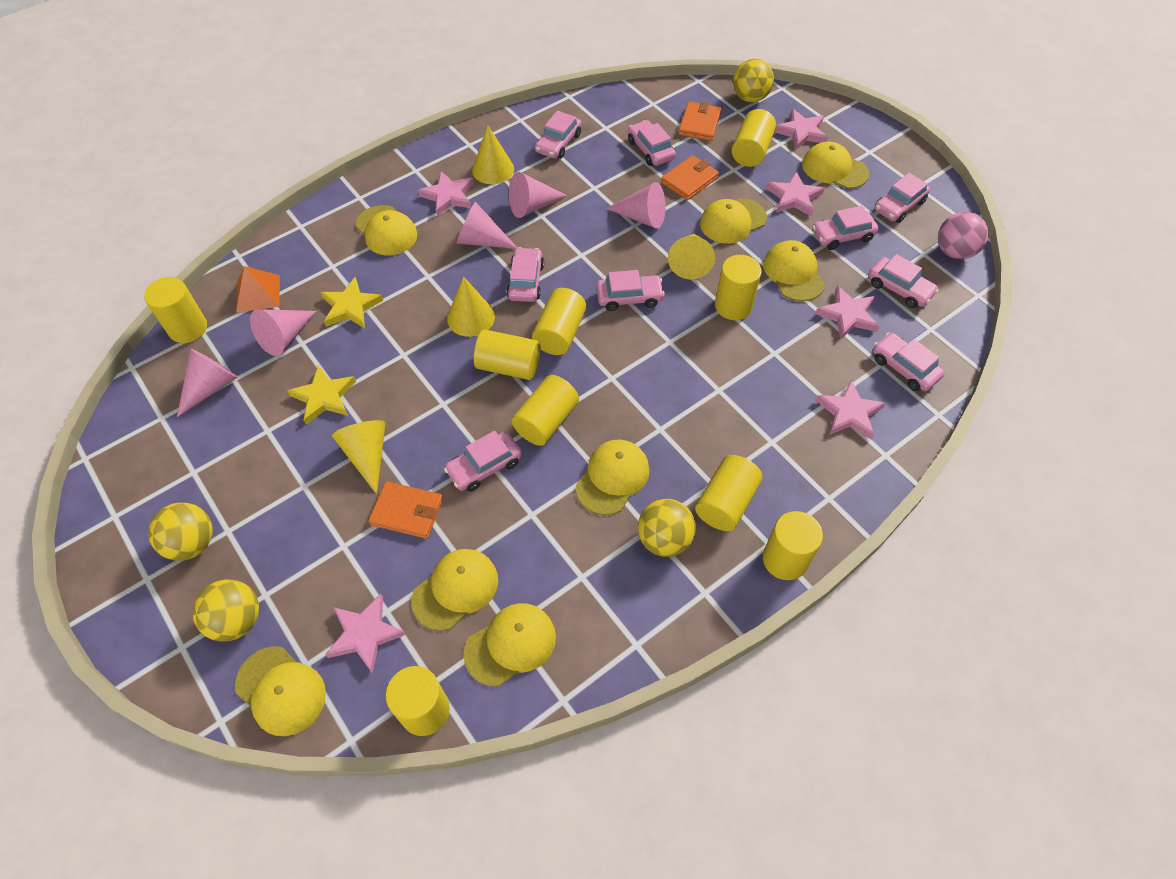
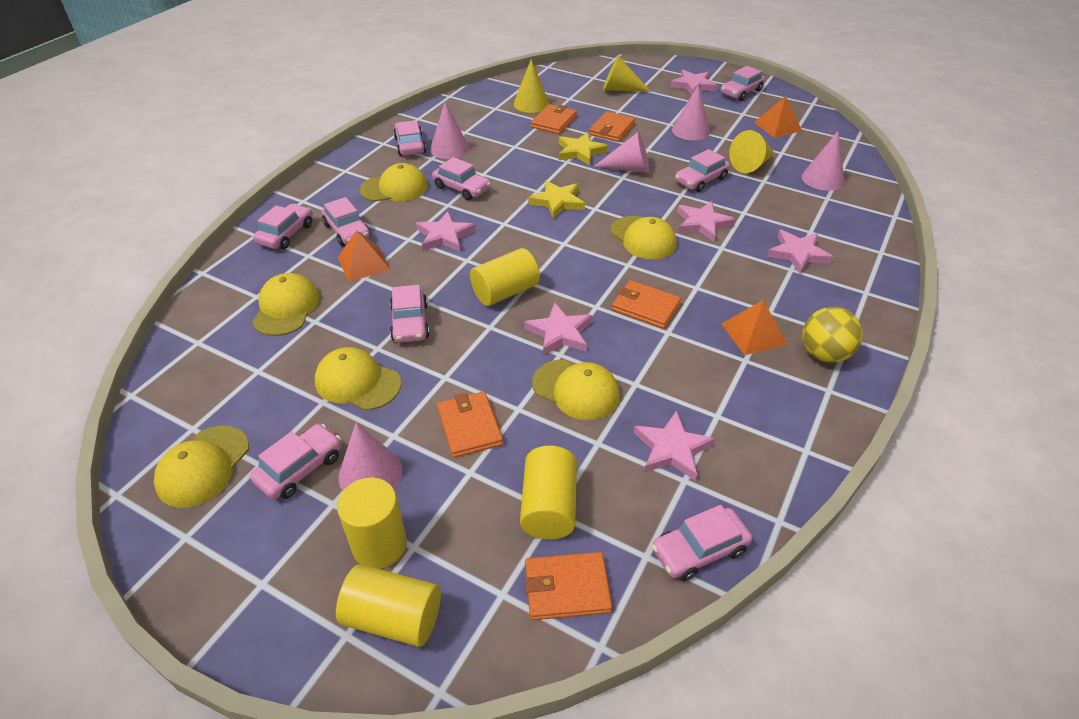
orange pyramid: 1 -> 3
orange wallet: 3 -> 5
pink ball: 1 -> 0
yellow ball: 4 -> 1
yellow cap: 8 -> 6
yellow cone: 4 -> 3
yellow cylinder: 9 -> 4

